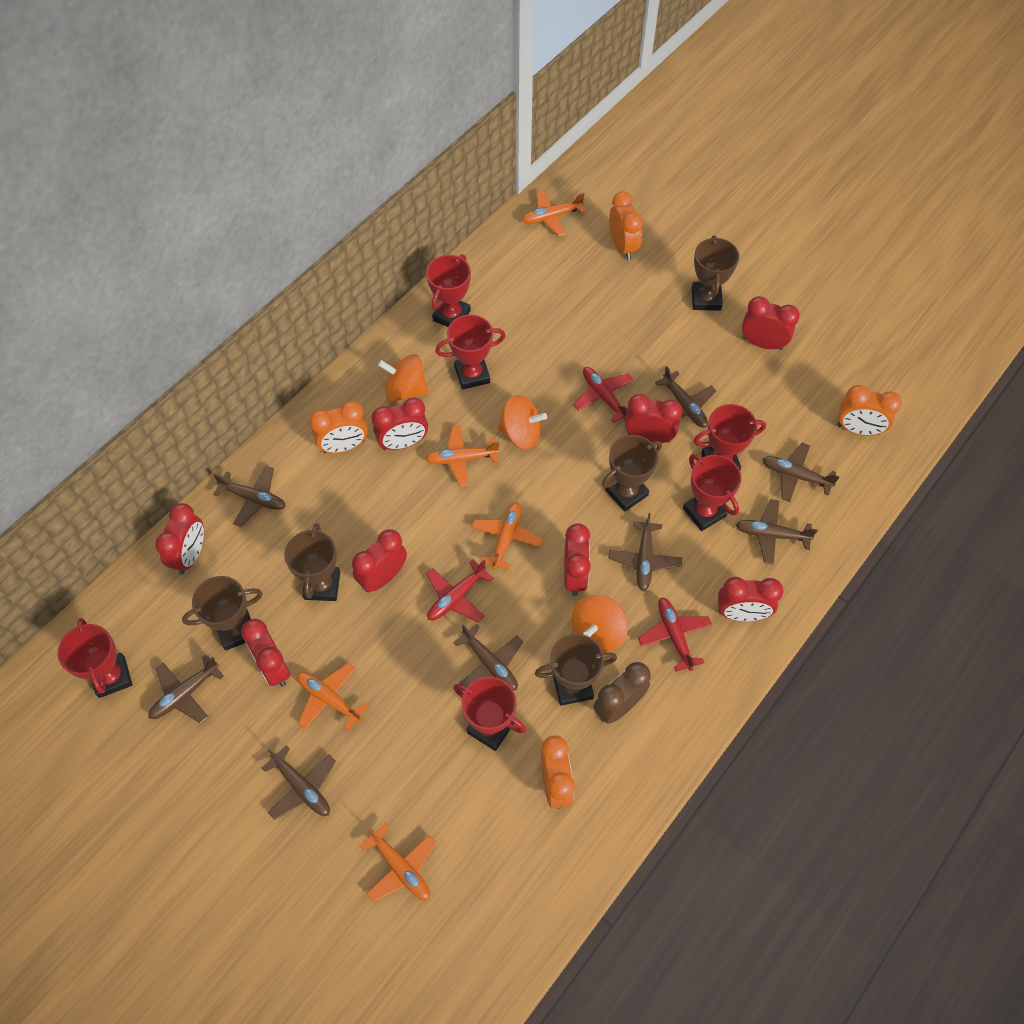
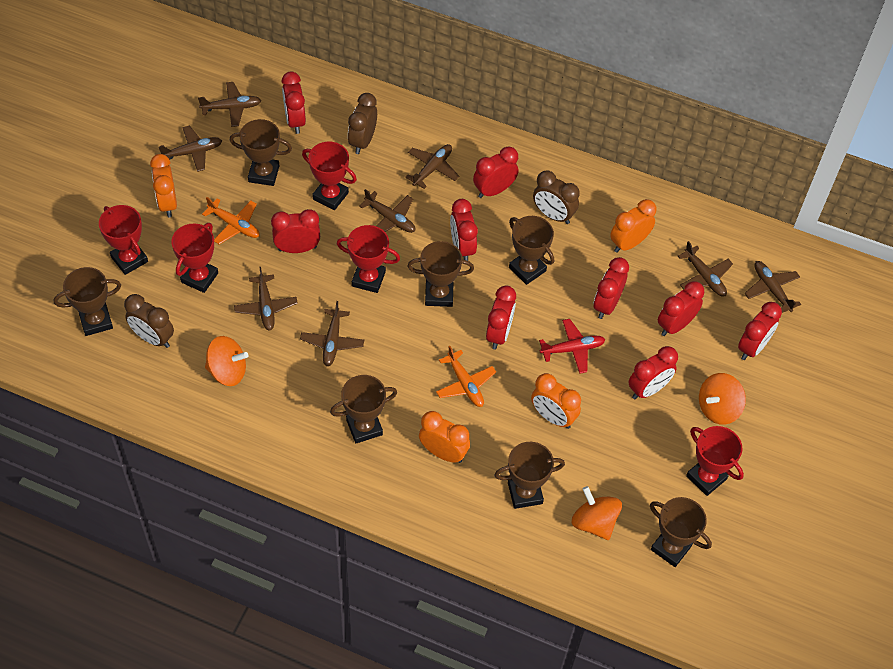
brown clock: 1 -> 3
brown trophy: 5 -> 7
orange plane: 5 -> 2
red clock: 8 -> 9
red plane: 3 -> 1
red trophy: 6 -> 5

